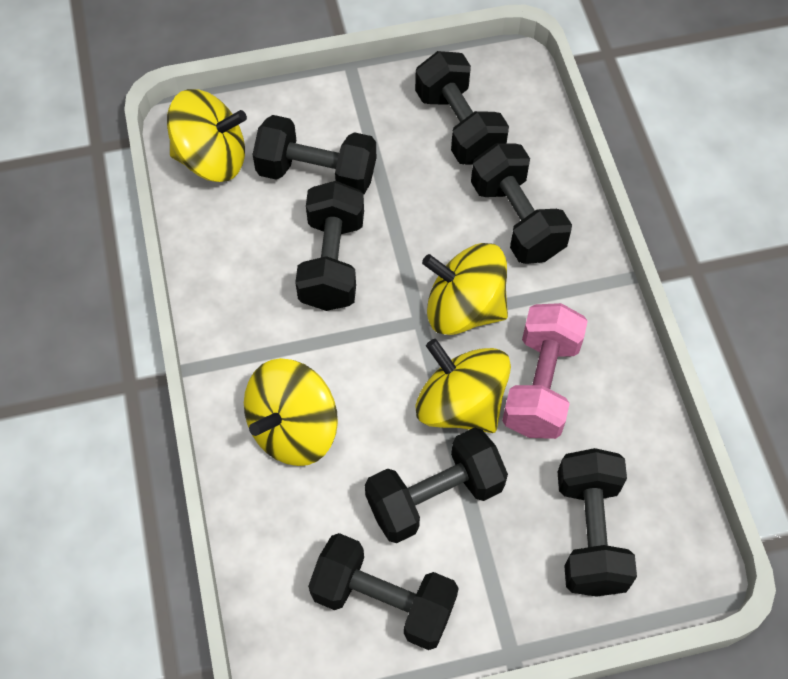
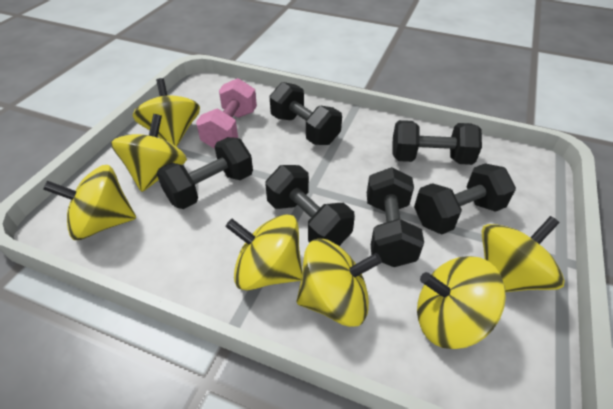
black dumbbell: 7 -> 6
yellow spinning top: 4 -> 7

